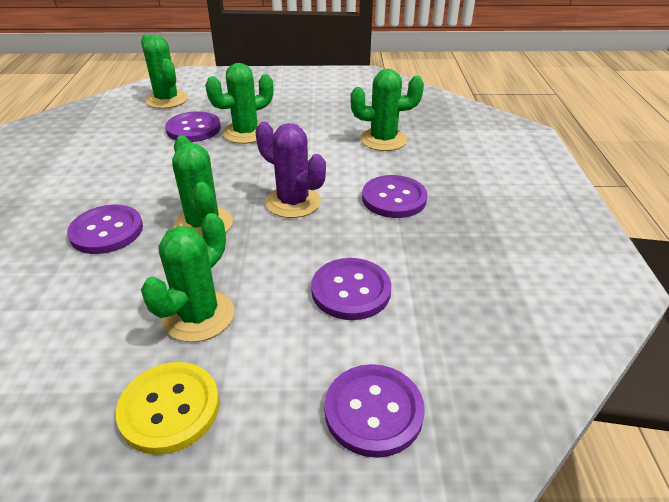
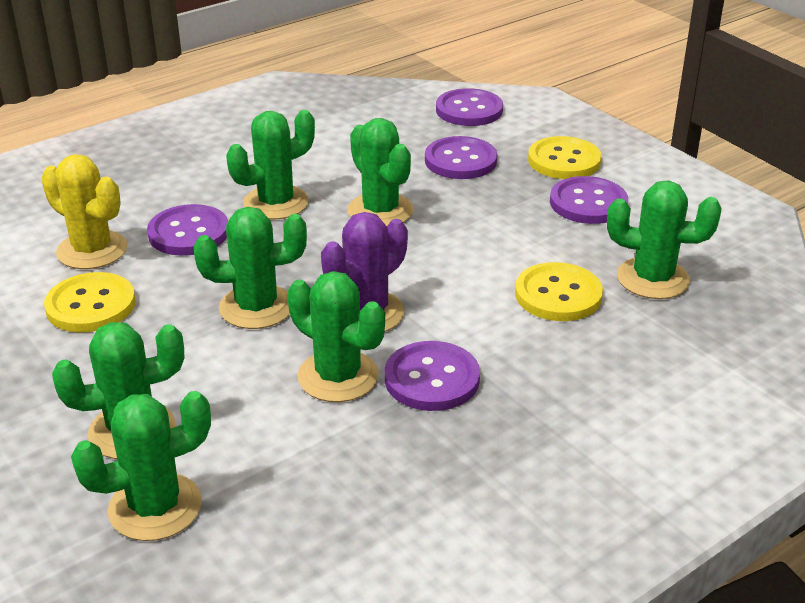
green cactus: 5 -> 7
yellow button: 1 -> 3
yellow cactus: 0 -> 1

